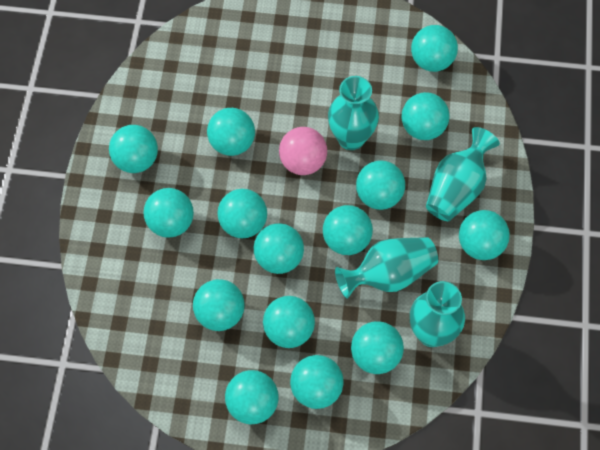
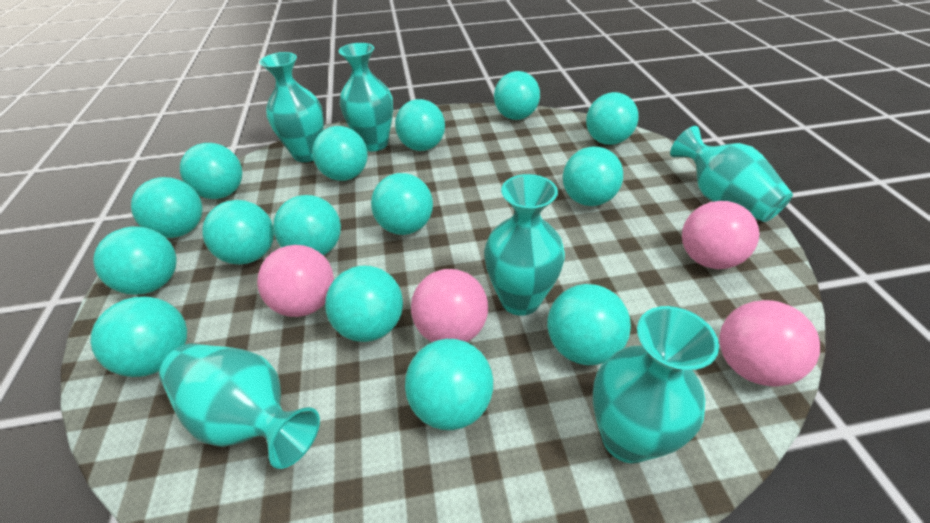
pink ball: 1 -> 4
turquoise vase: 4 -> 6

